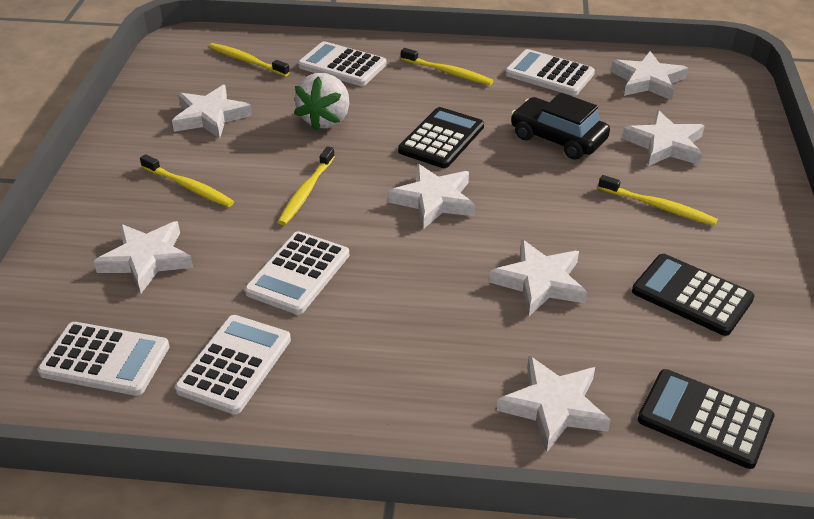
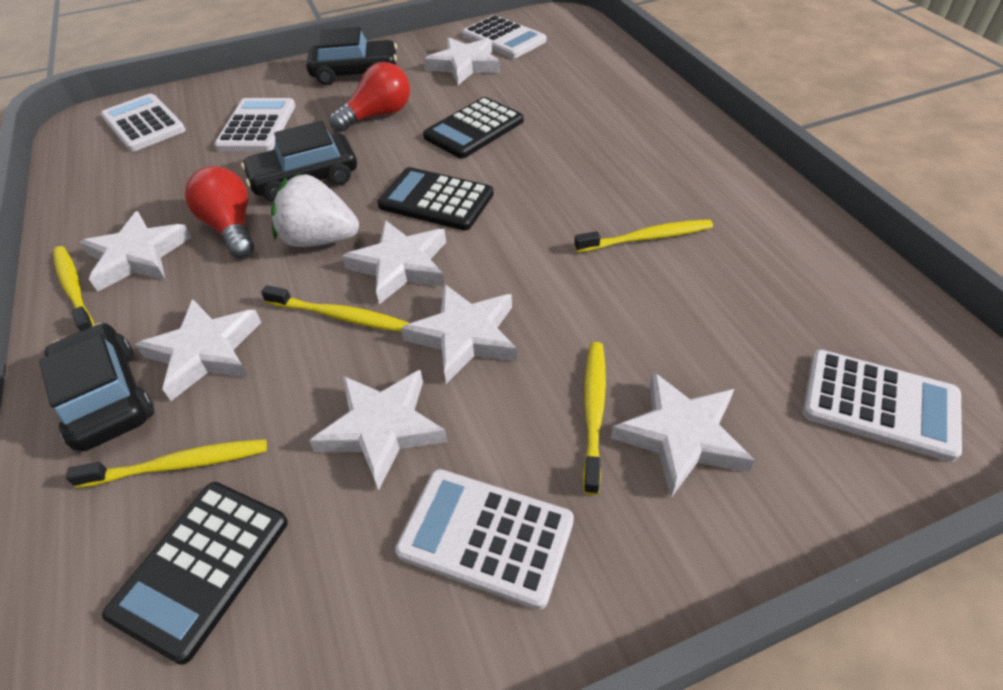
black car: 1 -> 3
red light bulb: 0 -> 2

